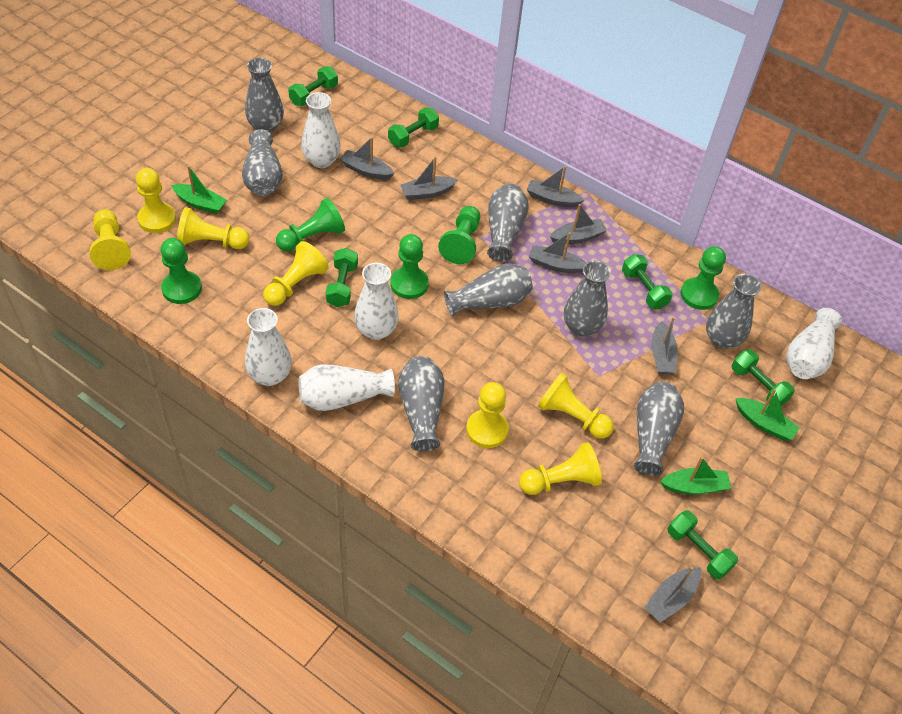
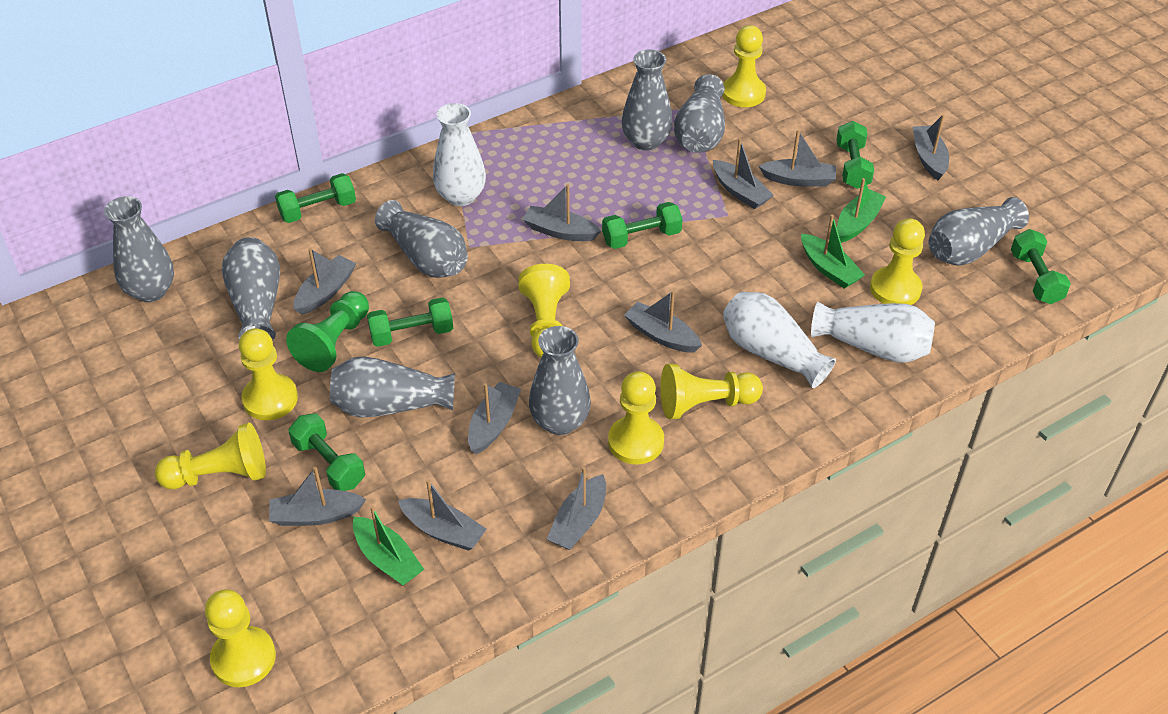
green pawn: 5 -> 1
grey boat: 7 -> 10
white vase: 5 -> 3
yellow pawn: 7 -> 8

